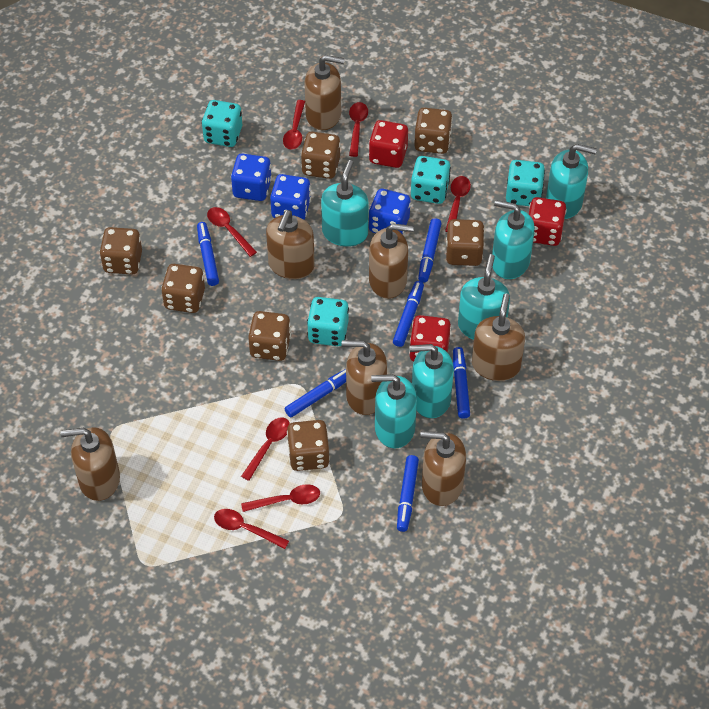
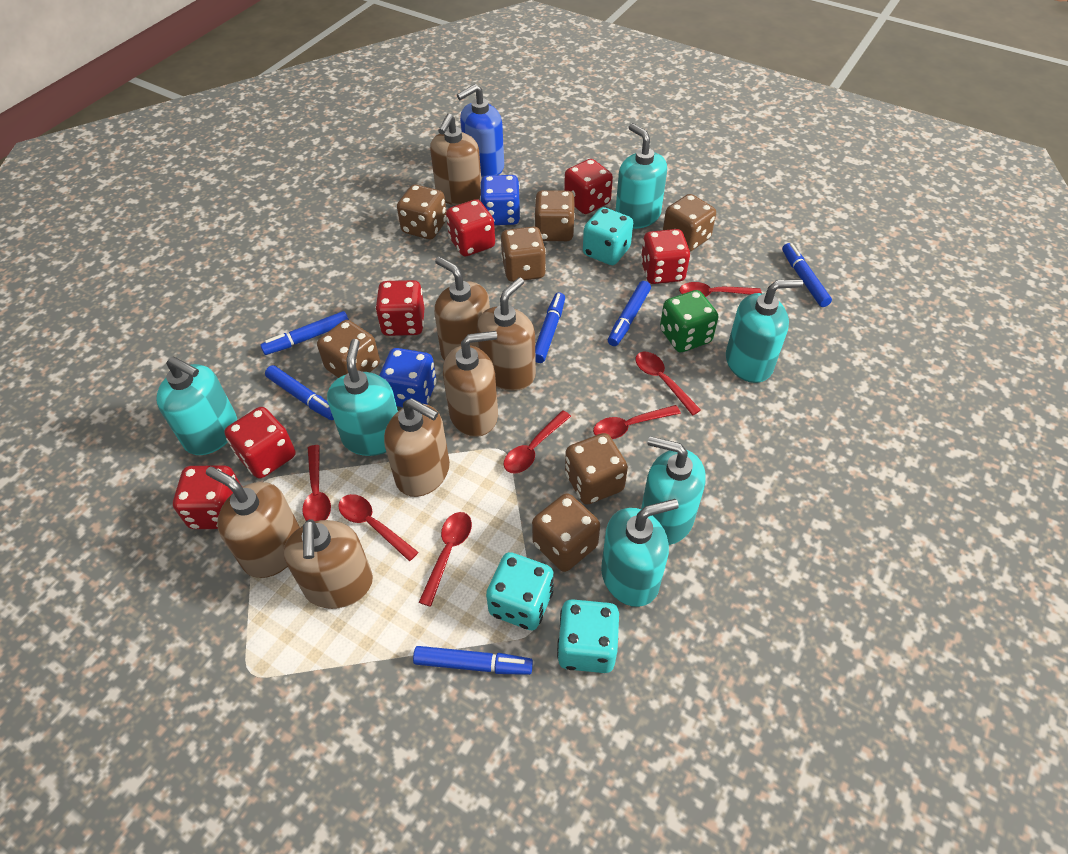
blue dice: 3 -> 2
blue soap dispenser: 0 -> 1
green dice: 0 -> 1
red dice: 3 -> 6
turquoise dice: 4 -> 3

